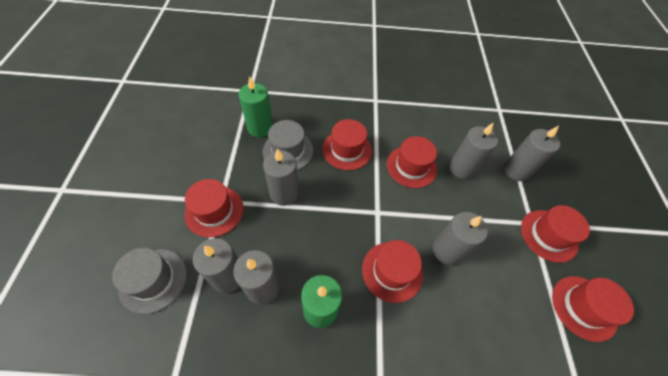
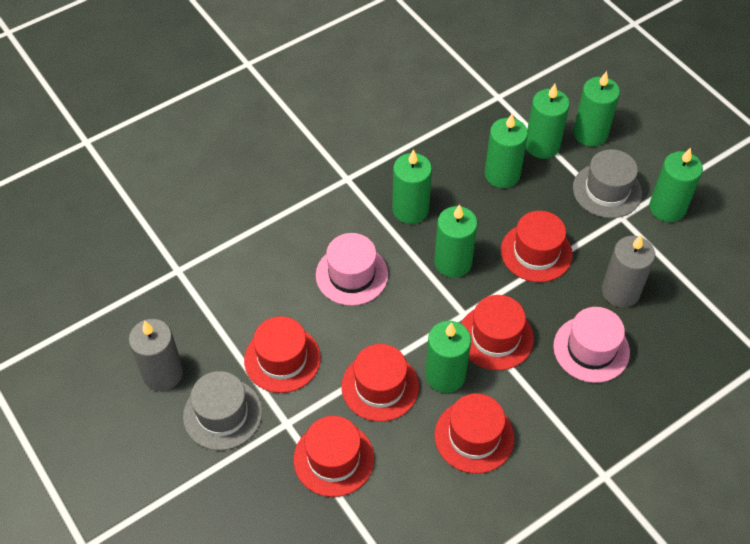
green candle: 2 -> 7
grey candle: 6 -> 2
pink hat: 0 -> 2

